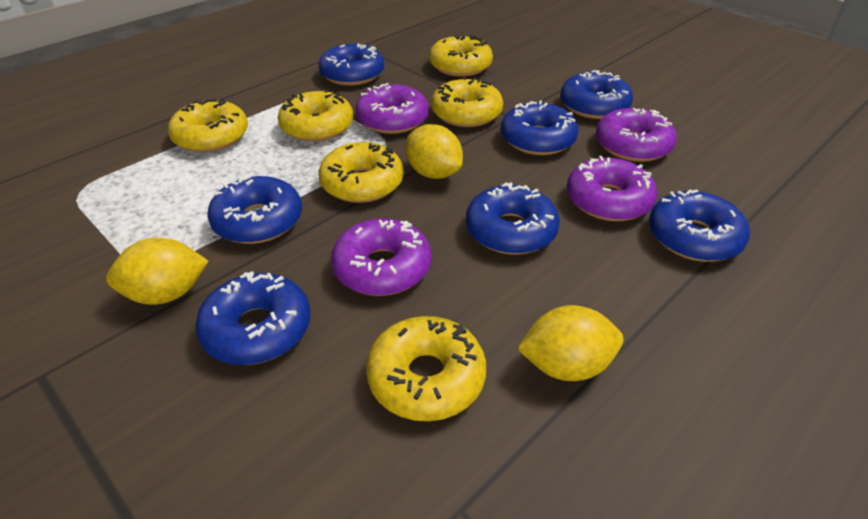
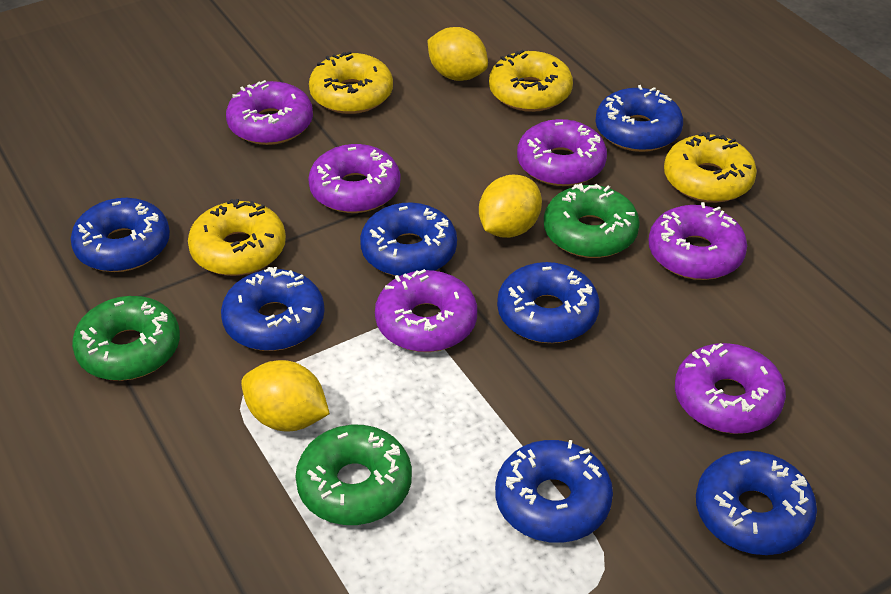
green donut: 0 -> 3
purple donut: 4 -> 6
yellow donut: 6 -> 4

